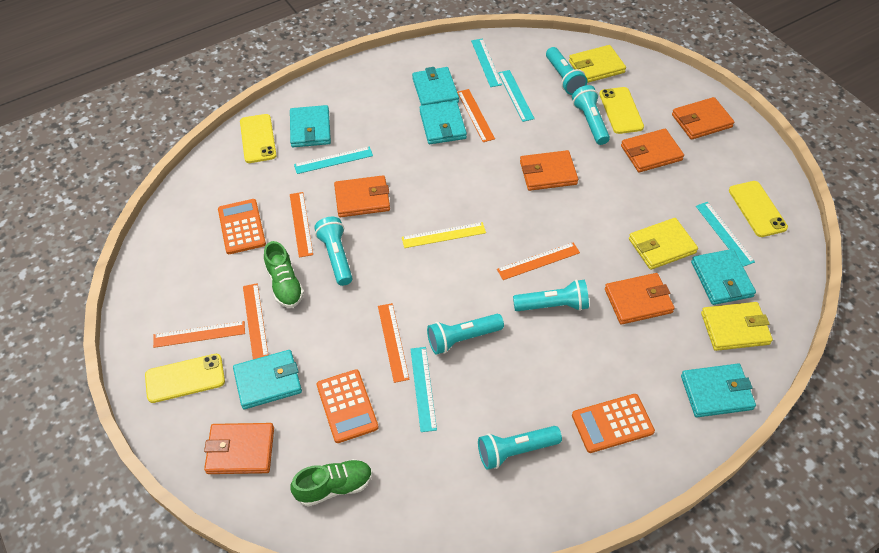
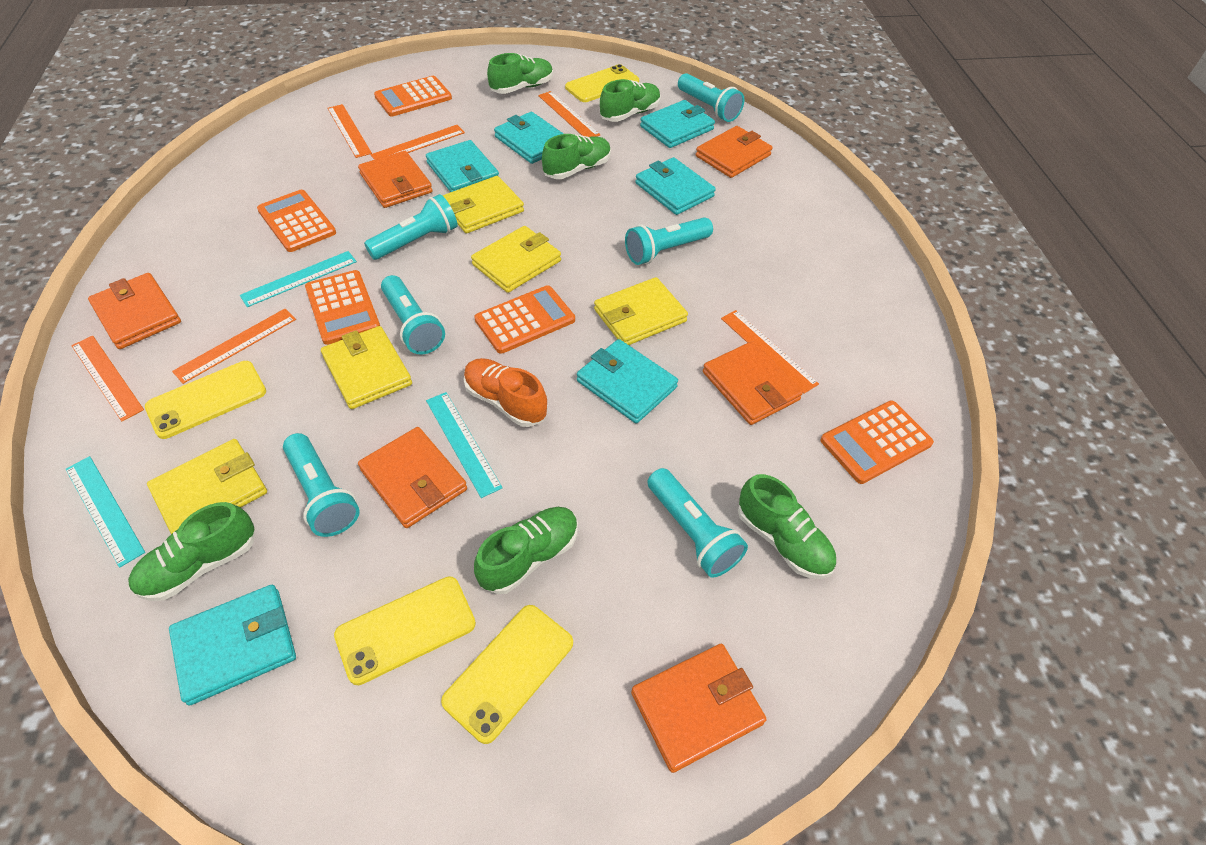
green shoe: 2 -> 6
orange calculator: 3 -> 5
orange shoe: 0 -> 1
turquoise ruler: 5 -> 3
yellow ruler: 1 -> 0
yellow wallet: 3 -> 5

